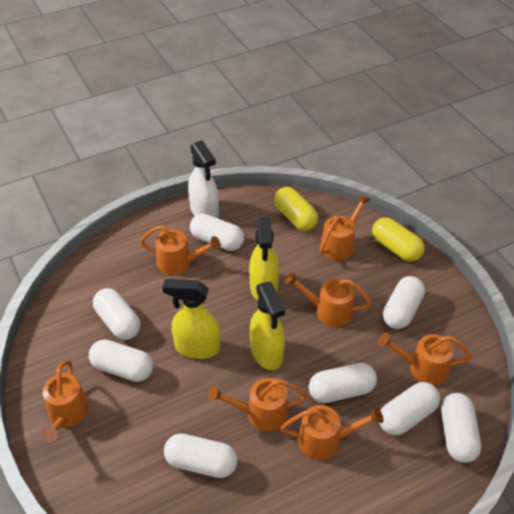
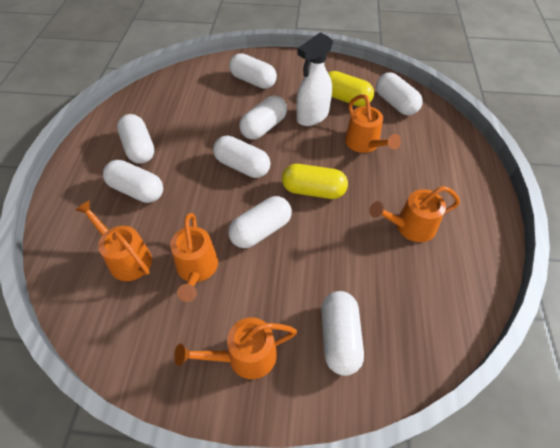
orange watering can: 7 -> 5
yellow spray bottle: 3 -> 0

